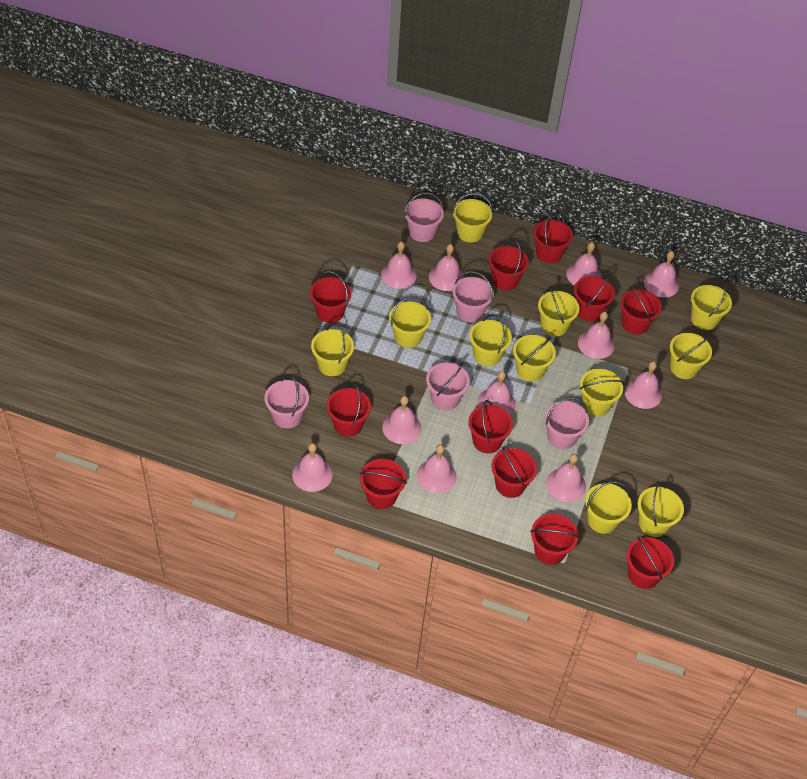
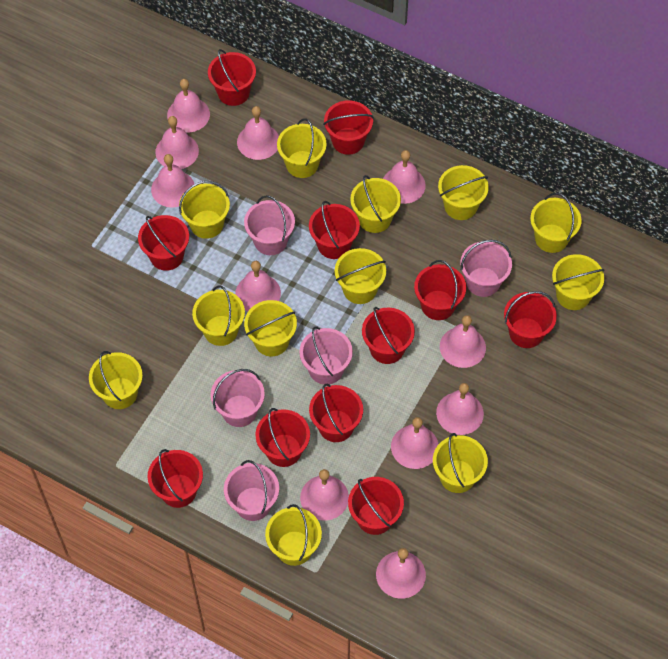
yellow bucket: 11 -> 12

